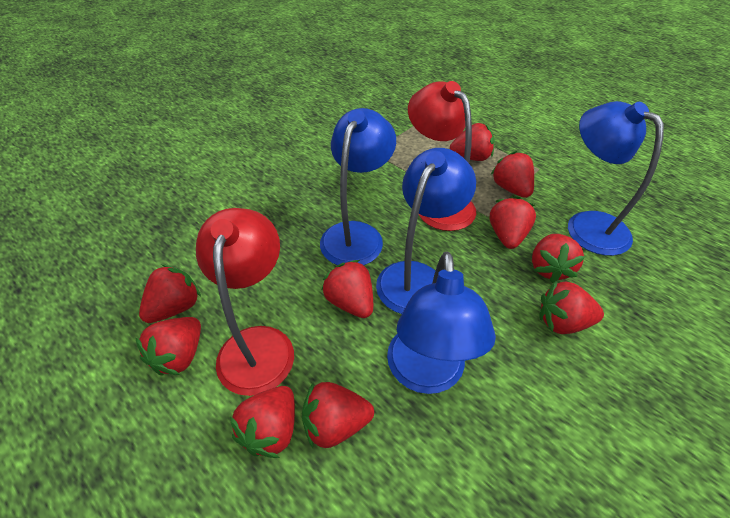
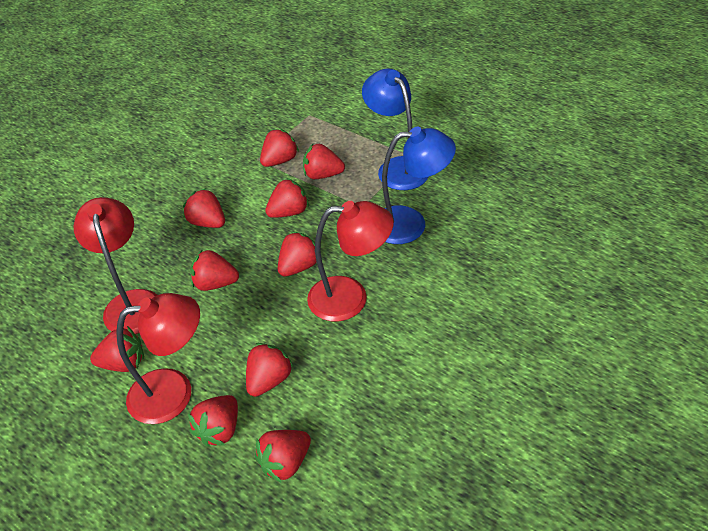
blue lamp: 4 -> 2
red lamp: 2 -> 3

